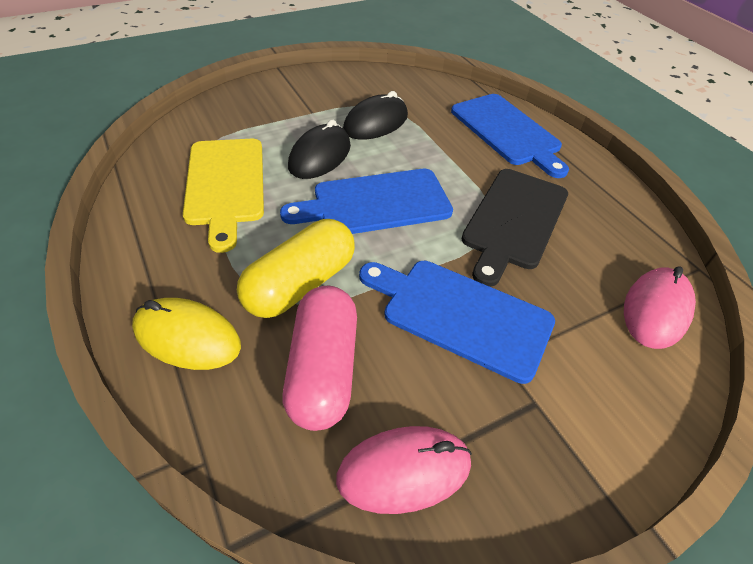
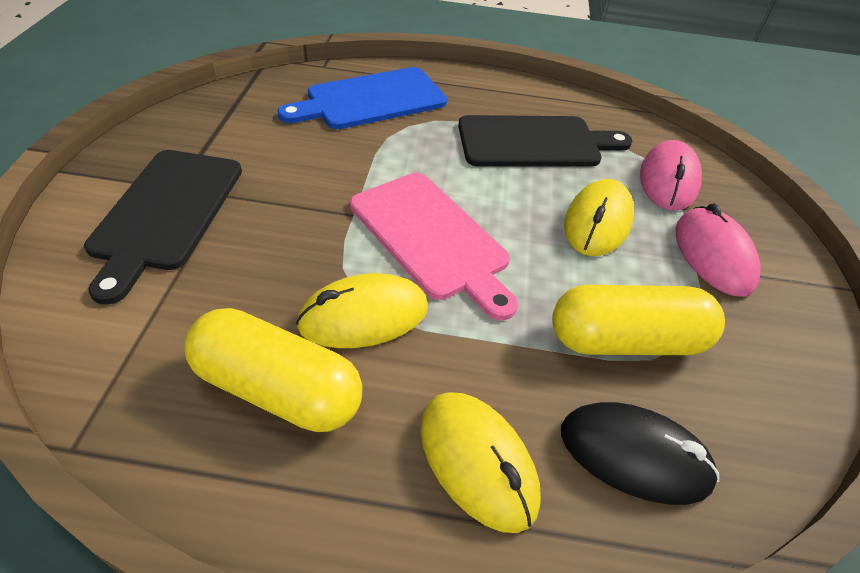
black cutting board: 1 -> 2
black mouse: 2 -> 1
blue cutting board: 3 -> 1
pink capsule: 1 -> 0
pink cutting board: 0 -> 1
yellow capsule: 1 -> 2
yellow cutting board: 1 -> 0
yellow mouse: 1 -> 3

